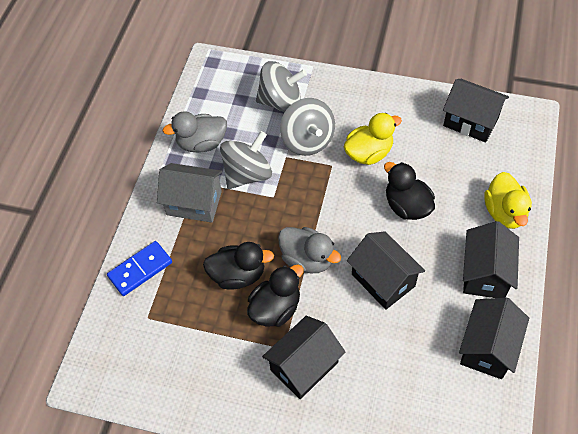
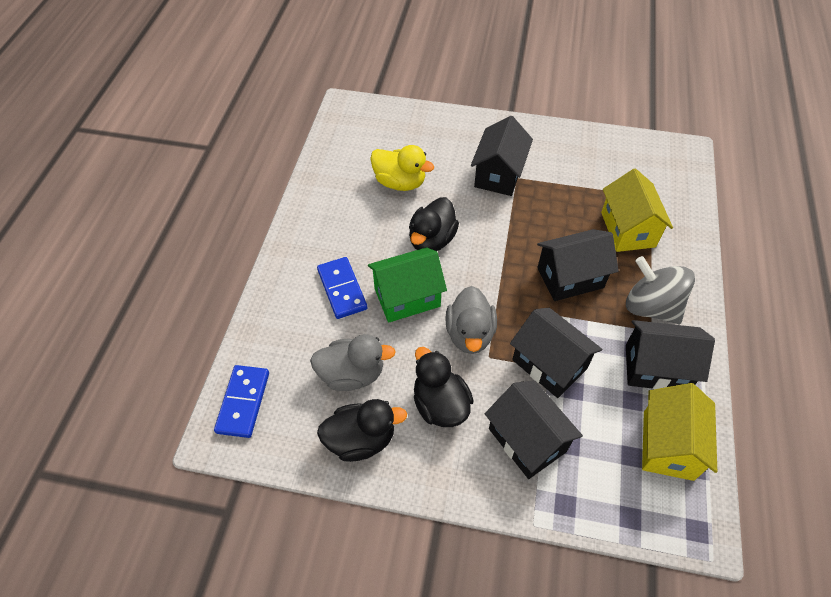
blue domino: 1 -> 2
green house: 0 -> 1
grey house: 1 -> 0
grey spinning top: 3 -> 1
yellow duck: 2 -> 1
yellow house: 0 -> 2

